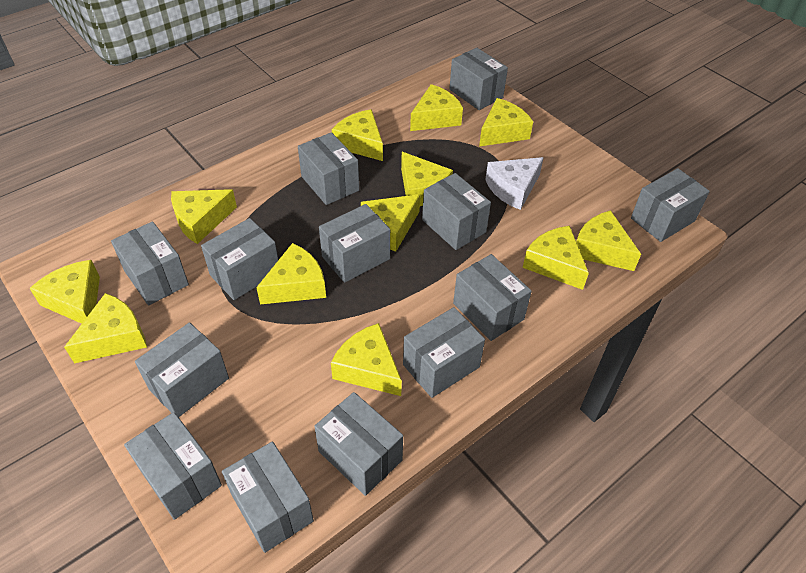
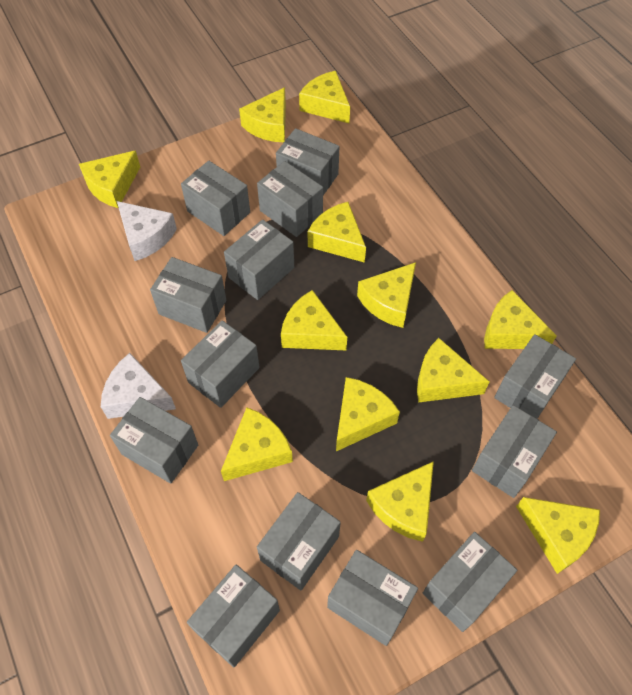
white cheese: 1 -> 2

